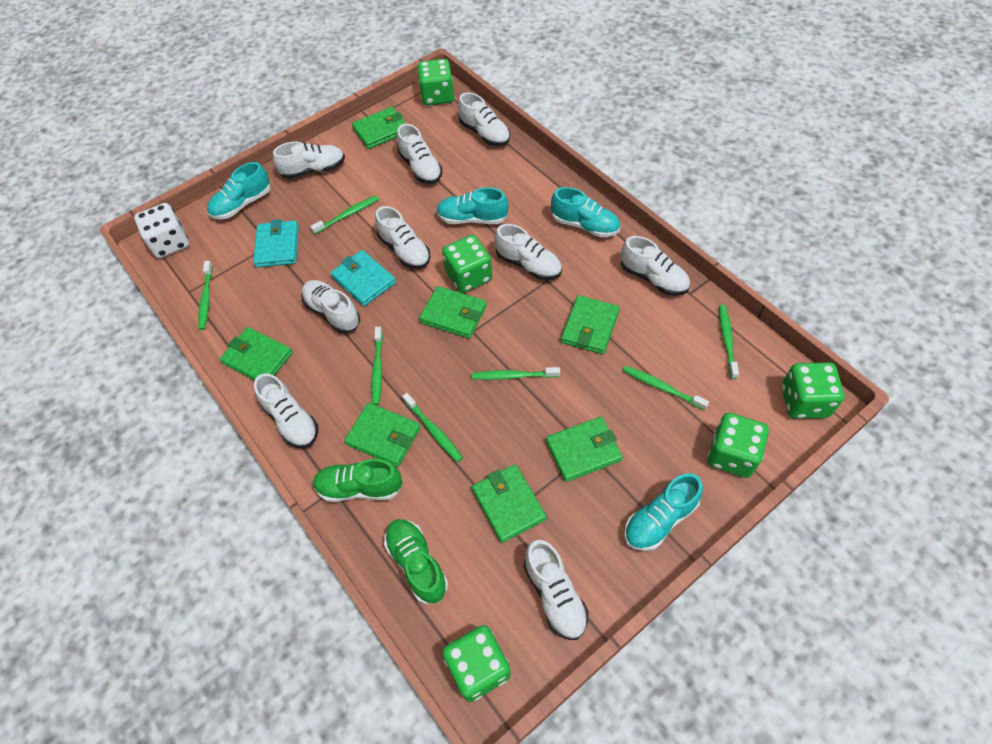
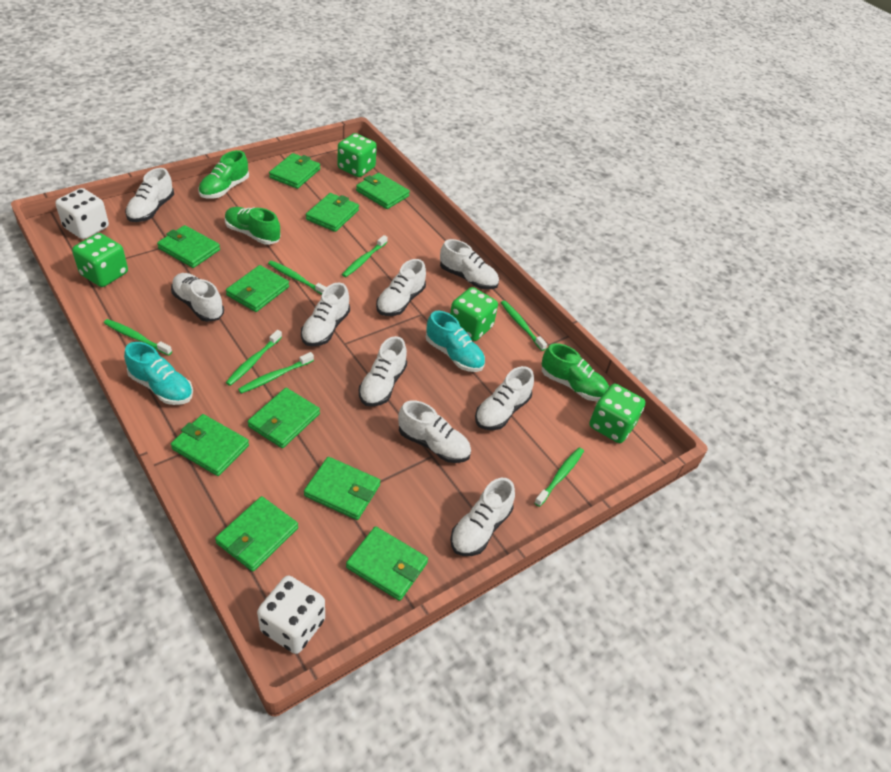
green dice: 5 -> 4
green shoe: 2 -> 3
green wallet: 7 -> 10
turquoise shoe: 4 -> 2
turquoise wallet: 2 -> 0
white dice: 1 -> 2

